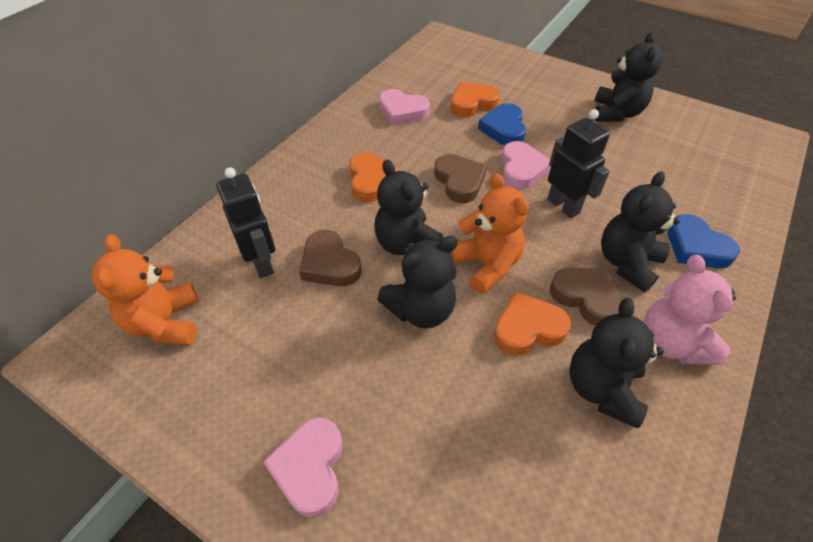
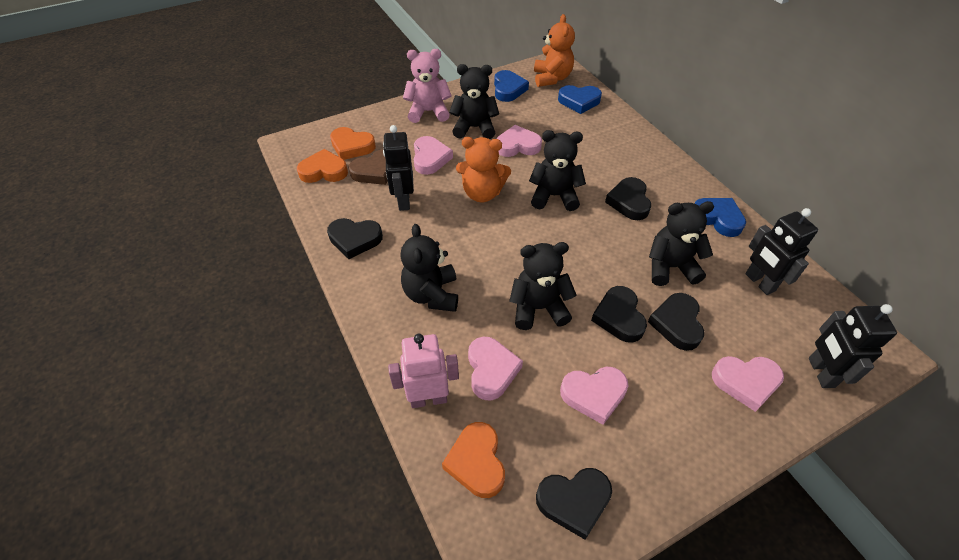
black heart: 0 -> 5
black robot: 2 -> 3
blue heart: 2 -> 3
brown heart: 3 -> 1
pink heart: 3 -> 5
pink robot: 0 -> 1

